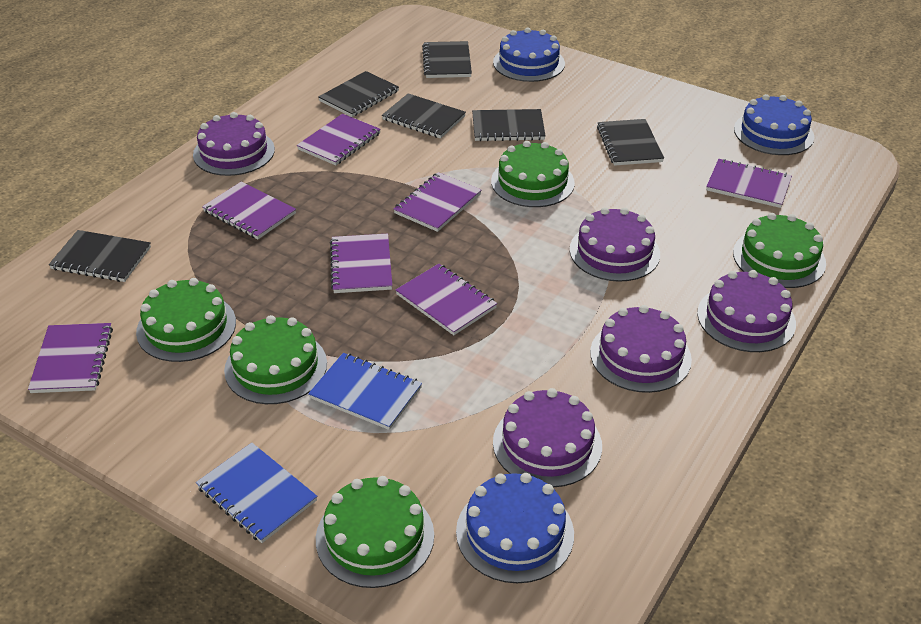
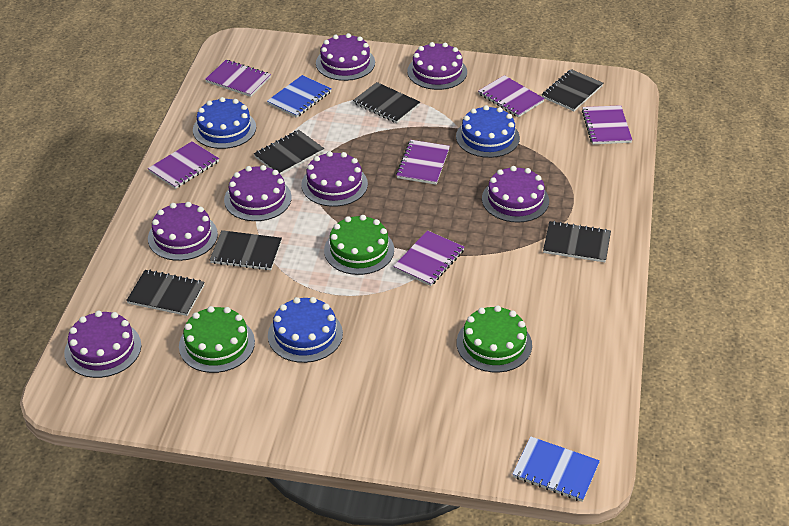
green cake: 5 -> 3
purple cake: 5 -> 7
purple notebook: 7 -> 6

